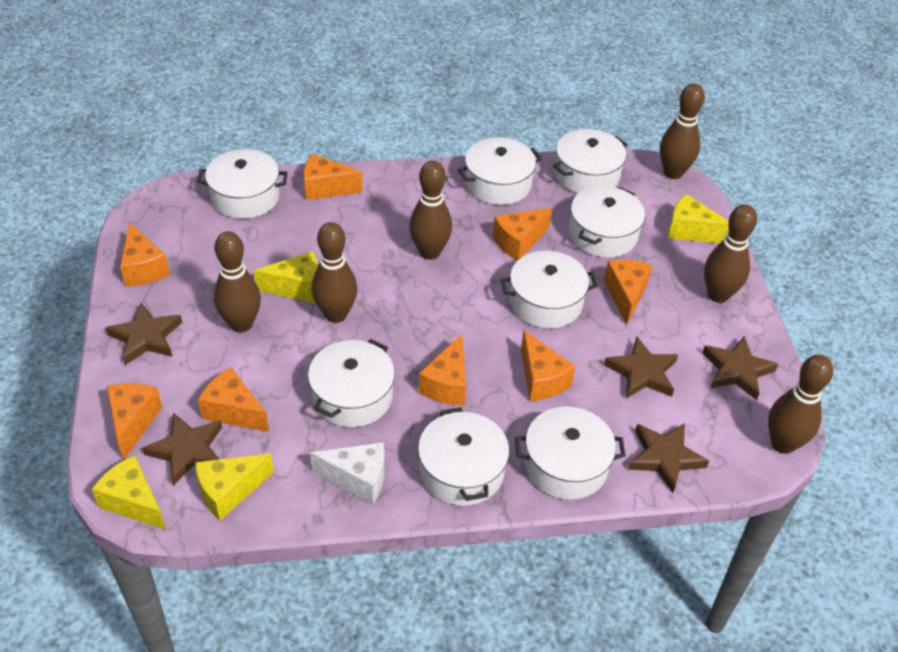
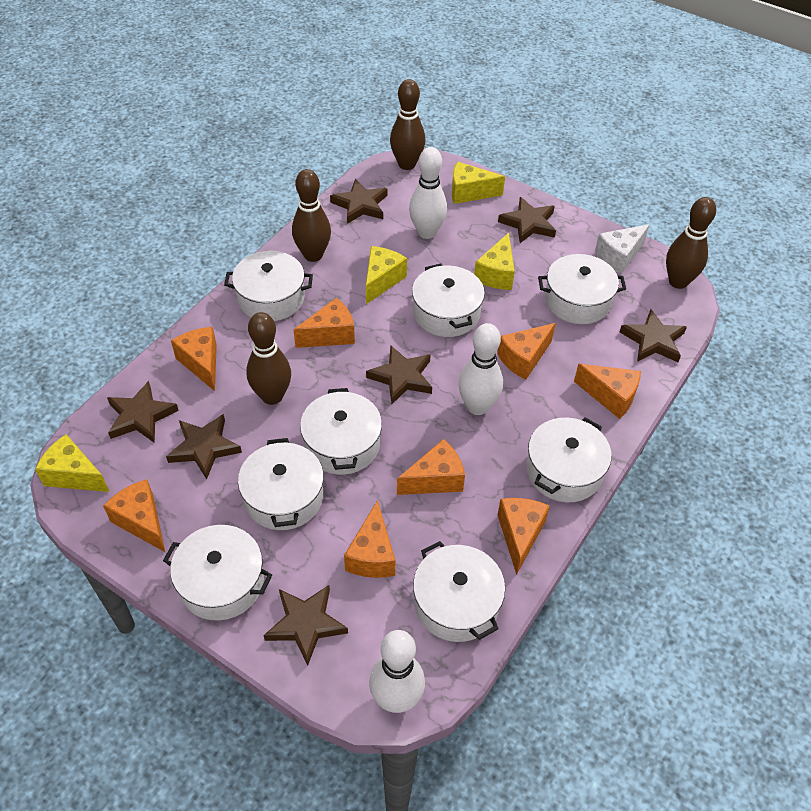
brown bowling pin: 6 -> 4
brown star: 5 -> 7
white bowling pin: 0 -> 3

